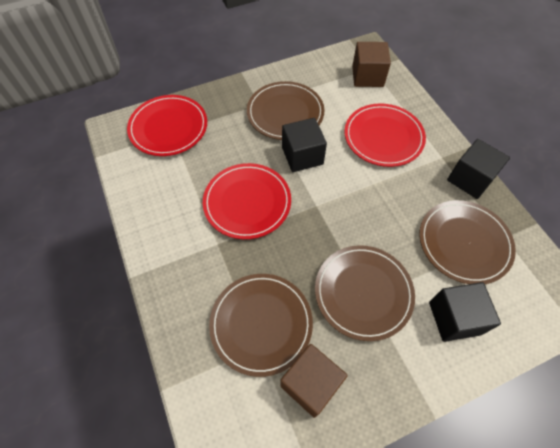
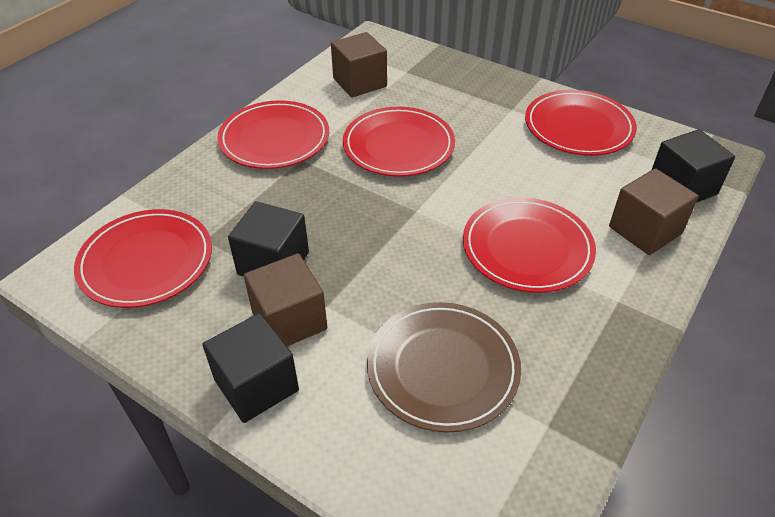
brown cube: 2 -> 3
brown plate: 4 -> 1
red plate: 3 -> 5

